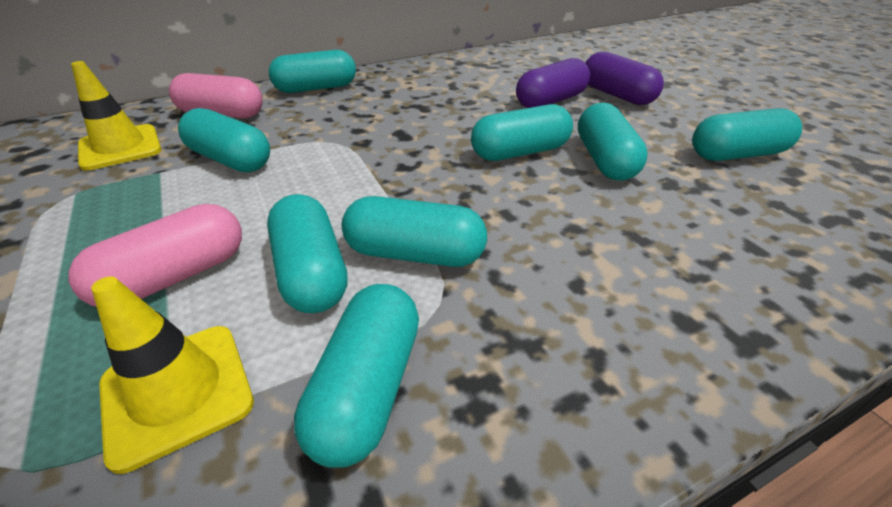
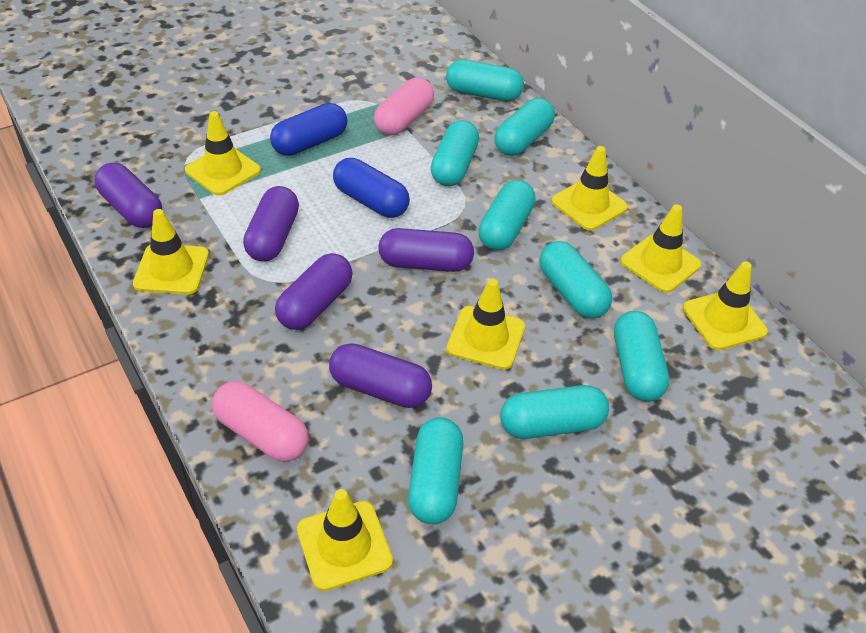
blue capsule: 0 -> 2
purple capsule: 2 -> 5
yellow traffic cone: 2 -> 7

